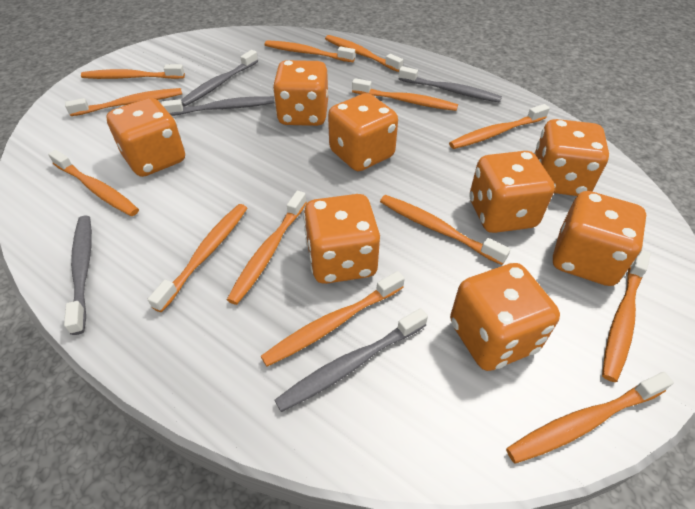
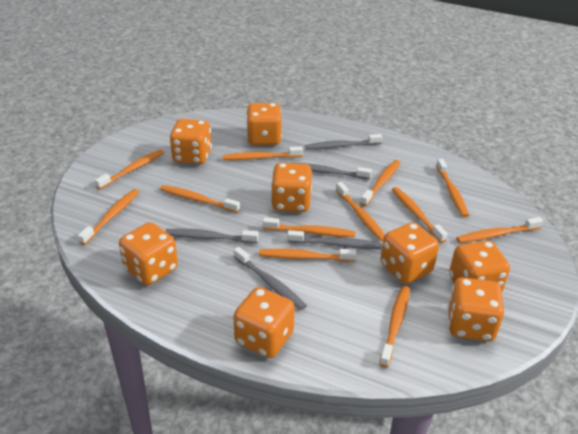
orange toothbrush: 13 -> 12

